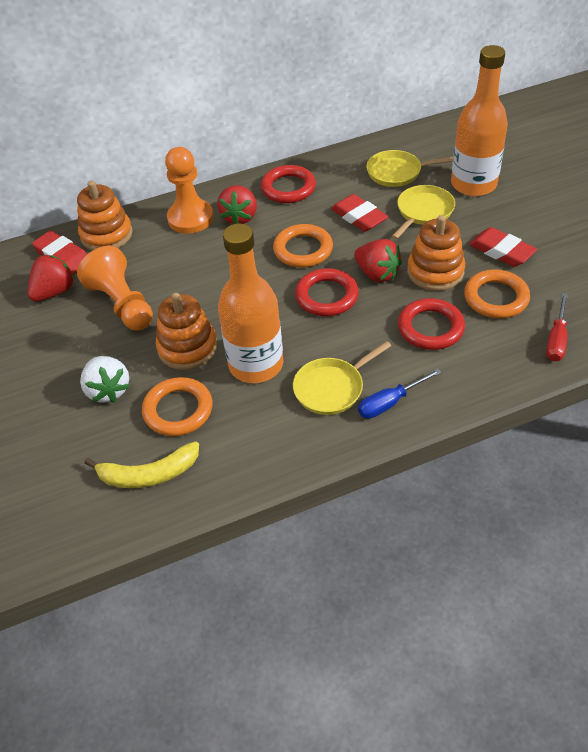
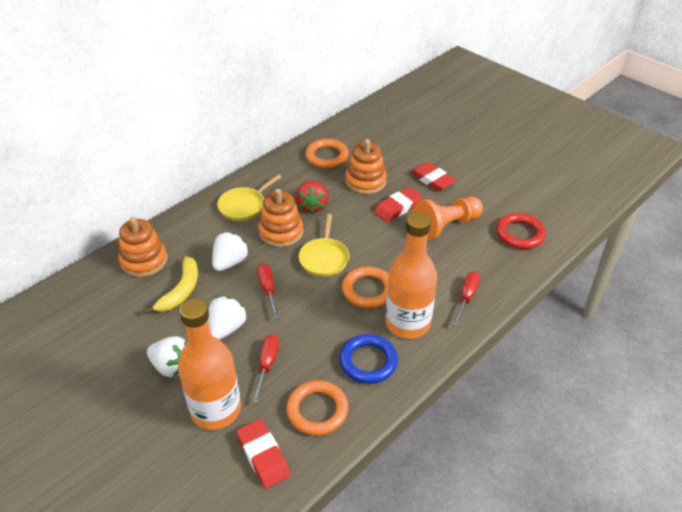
blue ring: 0 -> 1
blue screwdriver: 1 -> 0
orange pawn: 2 -> 1
red ring: 3 -> 1
red screwdriver: 1 -> 3
red strawberry: 3 -> 1
white strawberry: 1 -> 3
yellow pan: 3 -> 2

